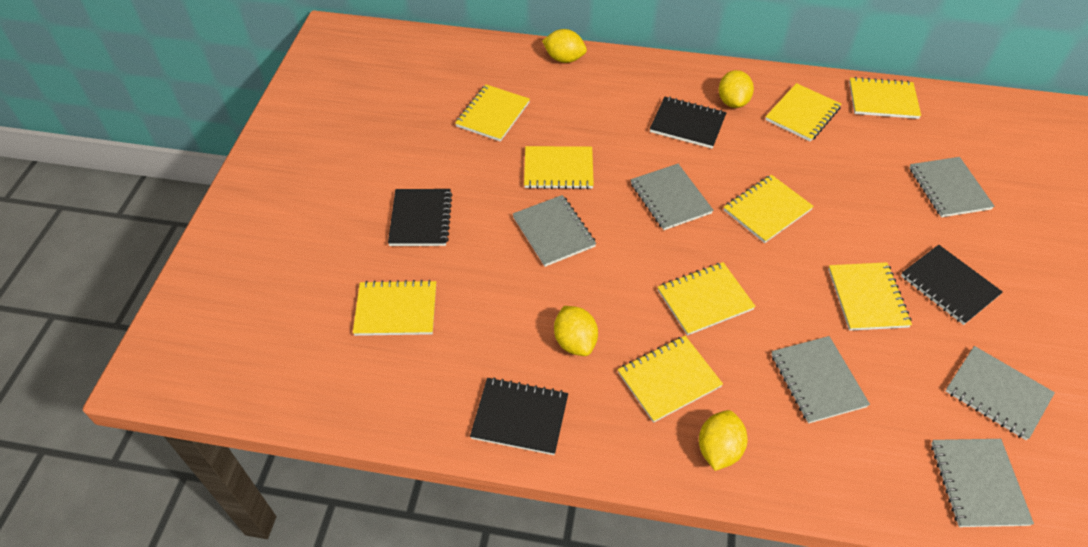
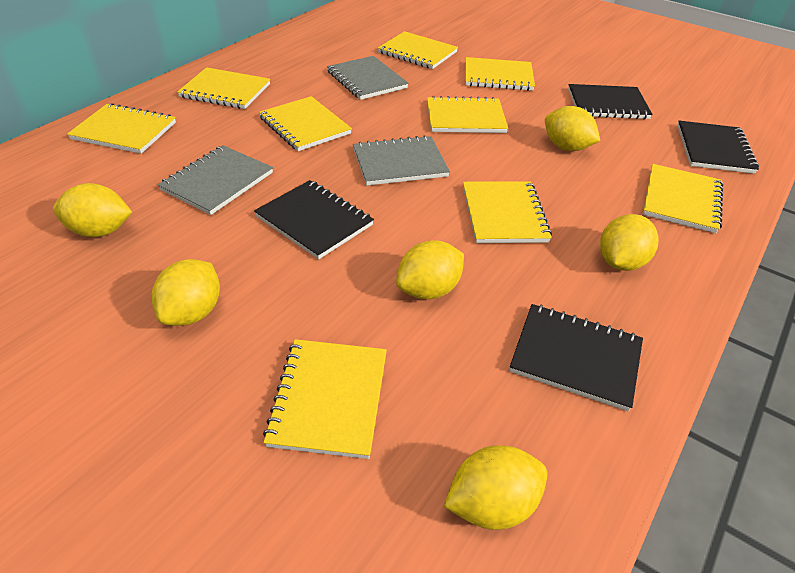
grey notebook: 6 -> 3
yellow lemon: 4 -> 6

